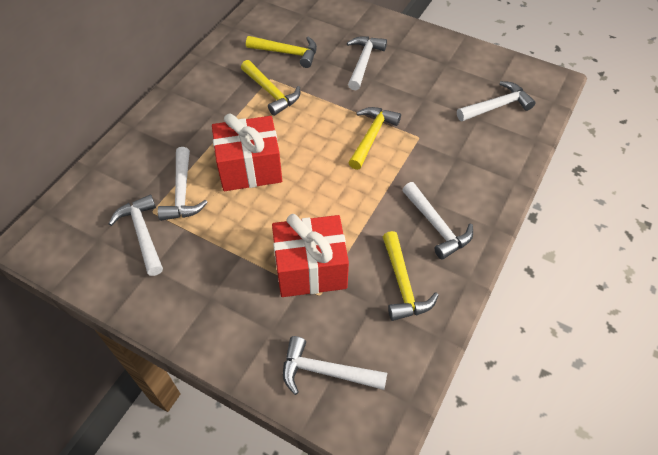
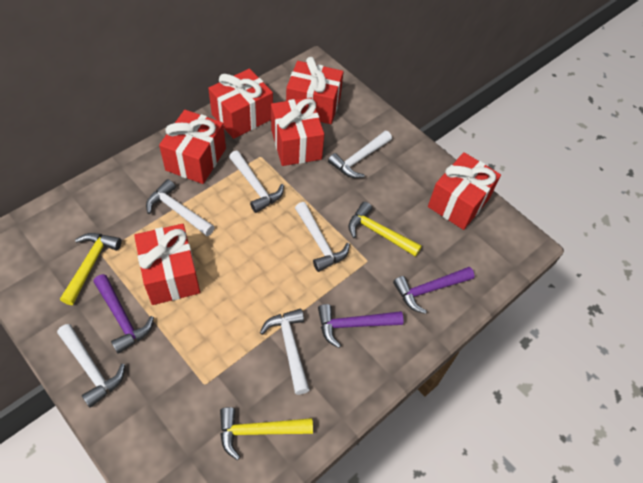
purple hammer: 0 -> 3
red gift: 2 -> 6
yellow hammer: 4 -> 3

